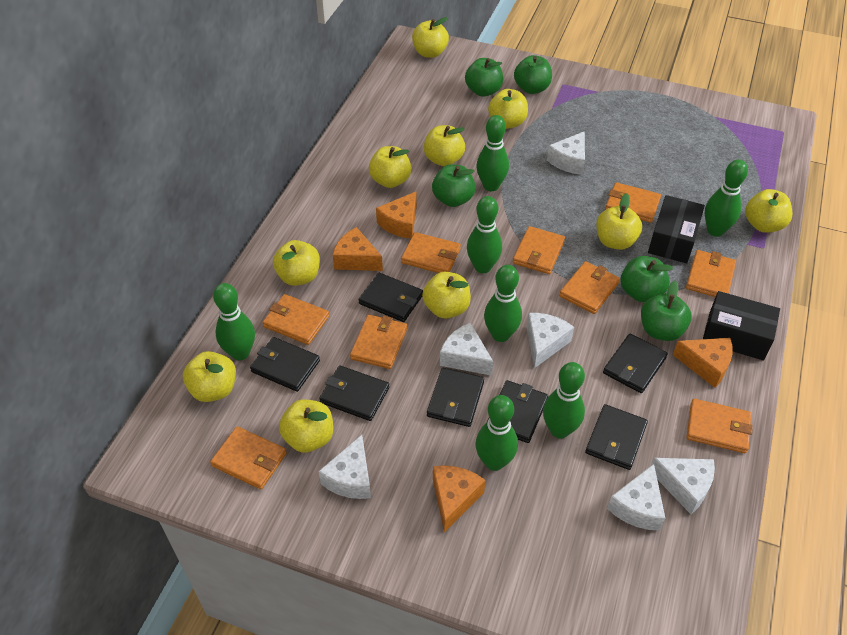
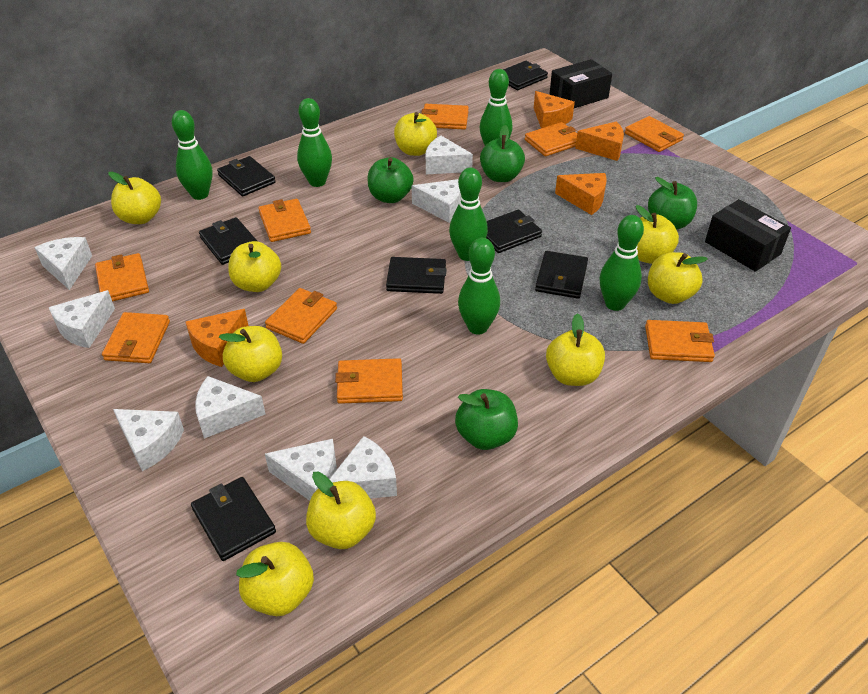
green apple: 5 -> 4
green bowling pin: 7 -> 6
white cheese: 6 -> 8
yellow apple: 10 -> 9

